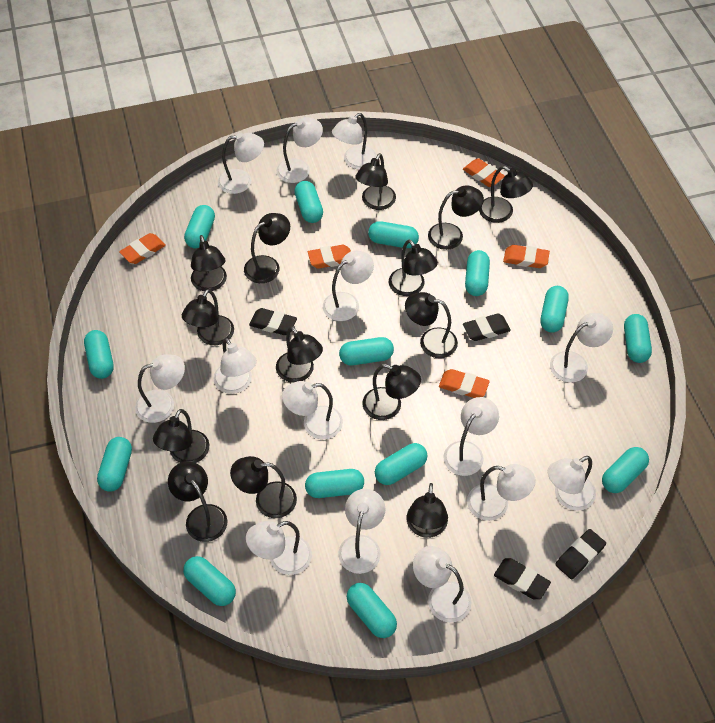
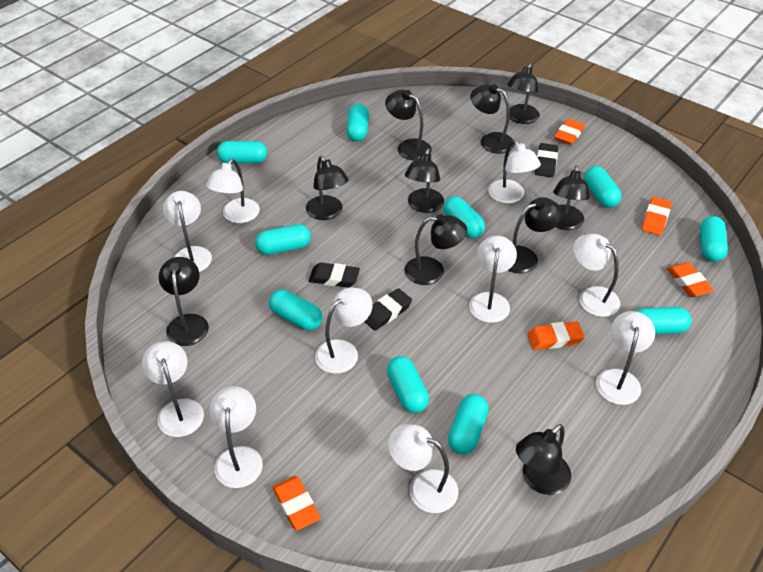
black eraser: 4 -> 3
black lamp: 14 -> 10
turquoise capsule: 14 -> 10
white lamp: 14 -> 10

